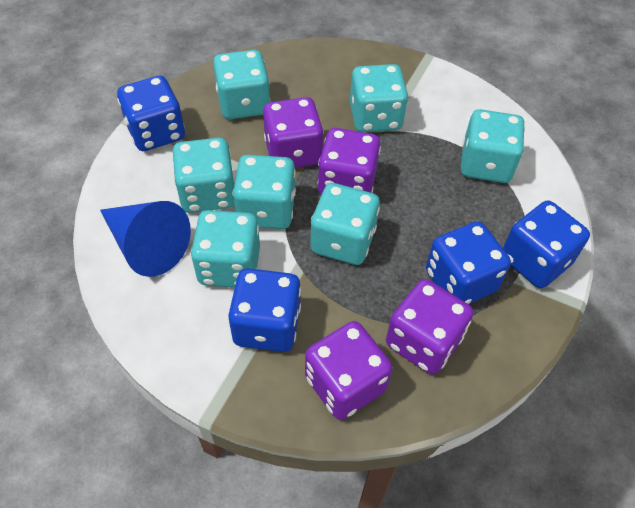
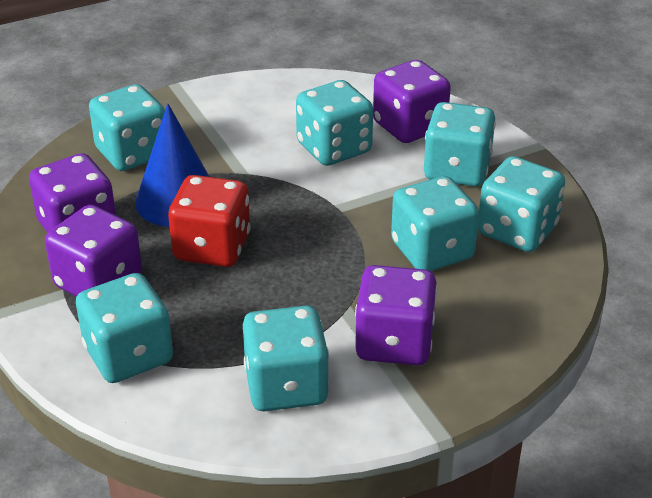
blue dice: 4 -> 0
red dice: 0 -> 1

